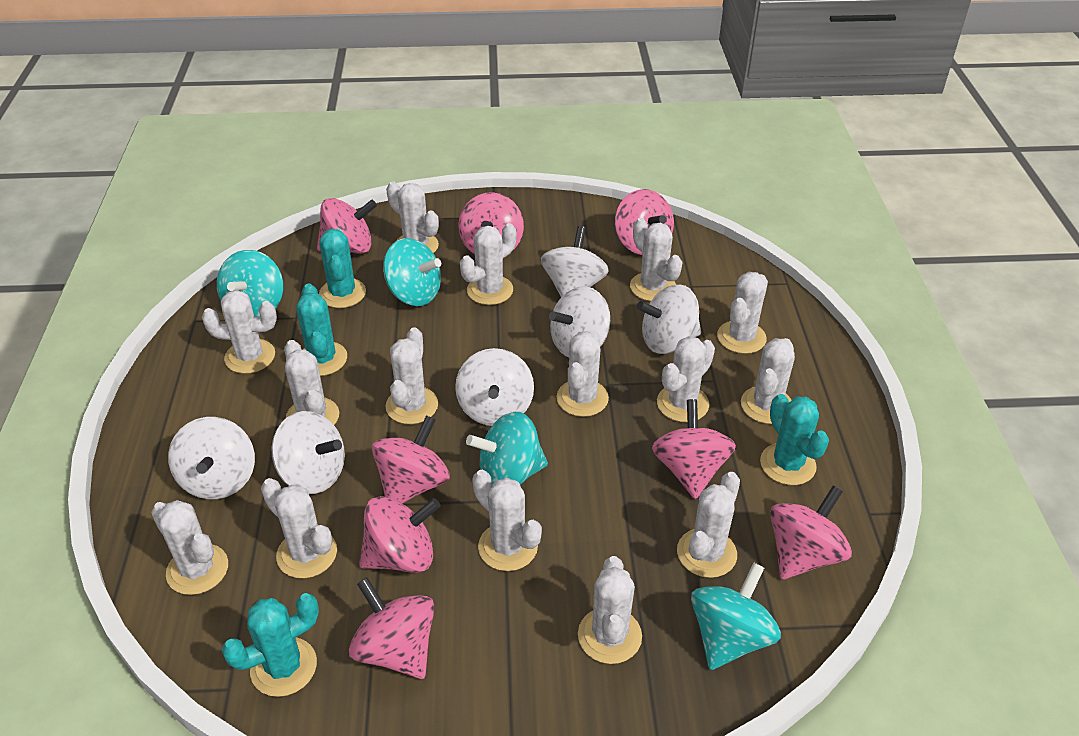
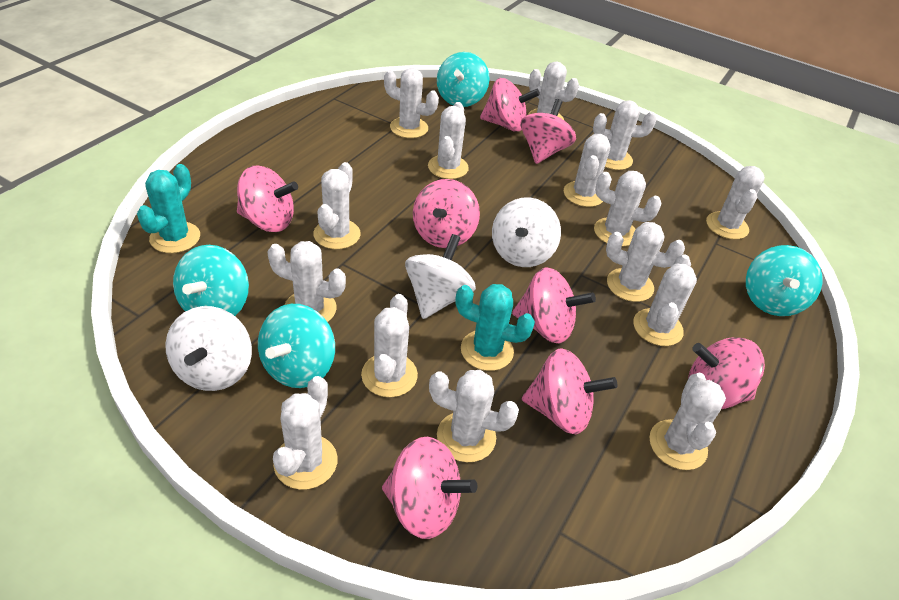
turquoise cactus: 4 -> 2
white spinning top: 6 -> 3

